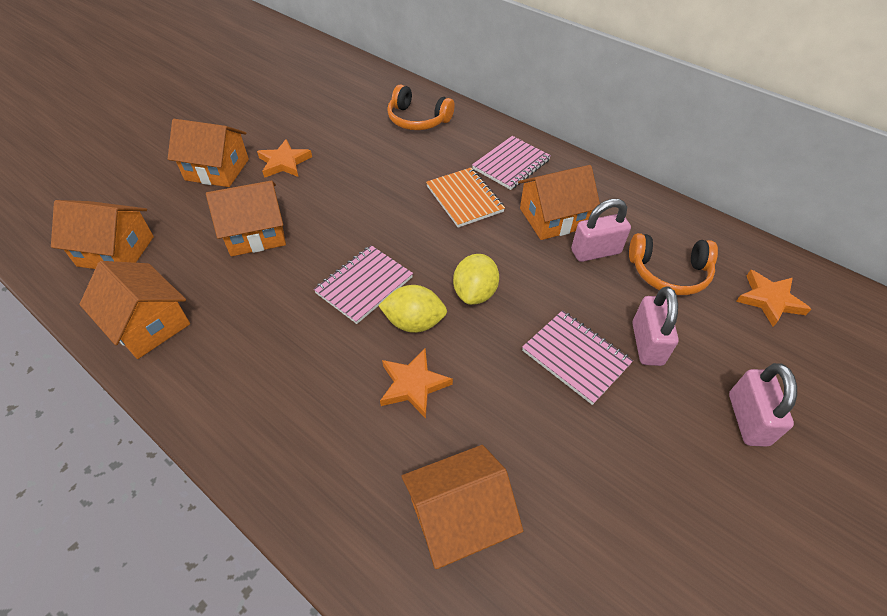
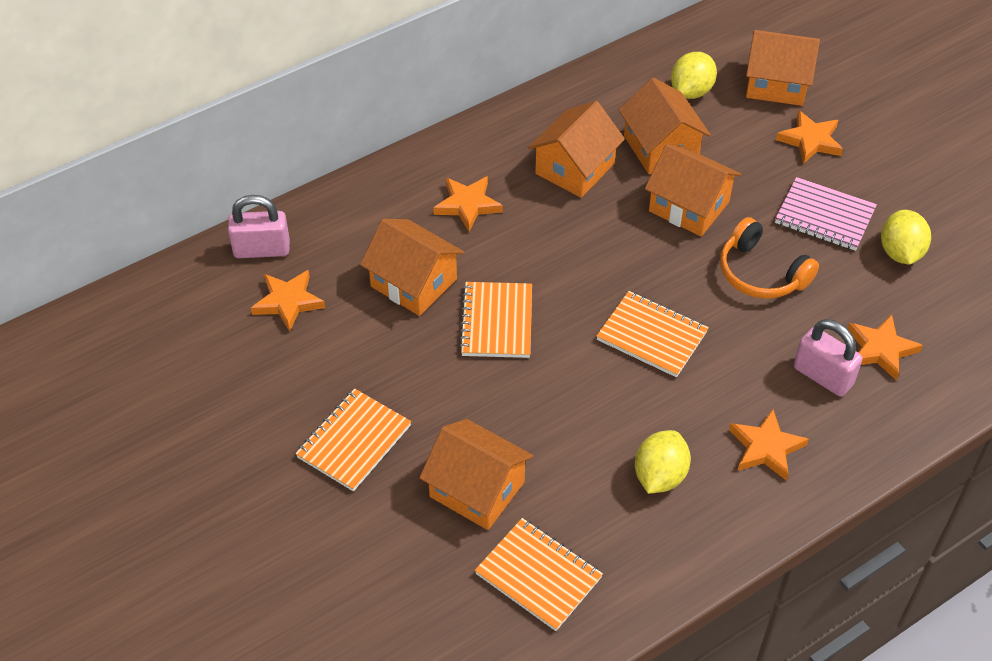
orange headphones: 2 -> 1
orange notebook: 1 -> 4
orange star: 3 -> 5
pink notebook: 3 -> 1
pink padlock: 3 -> 2
yellow lemon: 2 -> 3

